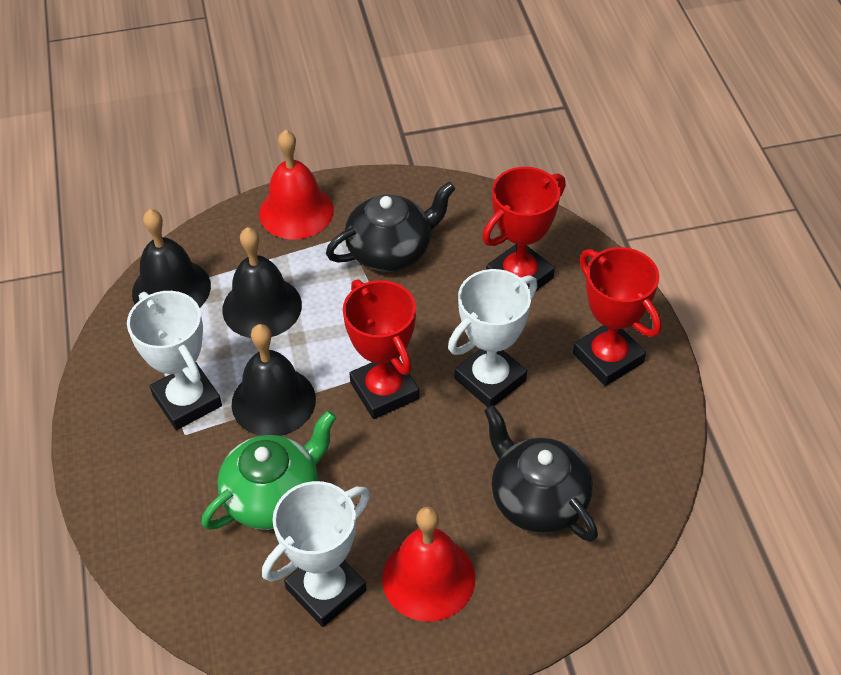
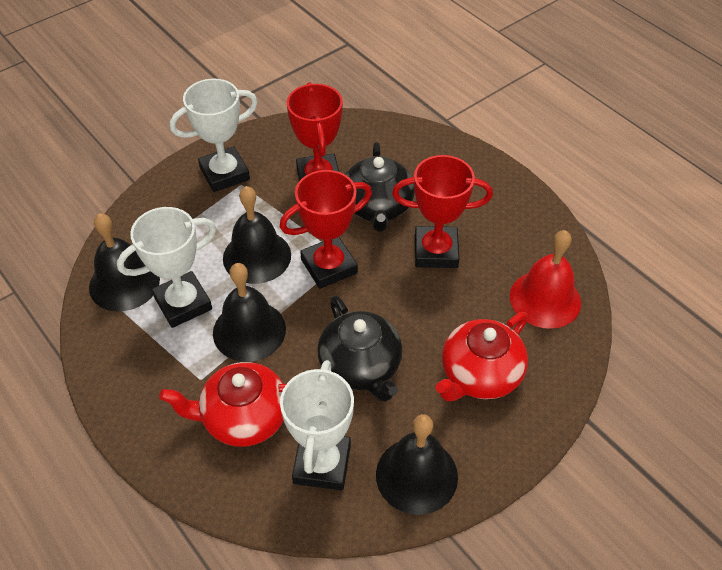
black bell: 3 -> 4
green teapot: 1 -> 0
red bell: 2 -> 1
red teapot: 0 -> 2

